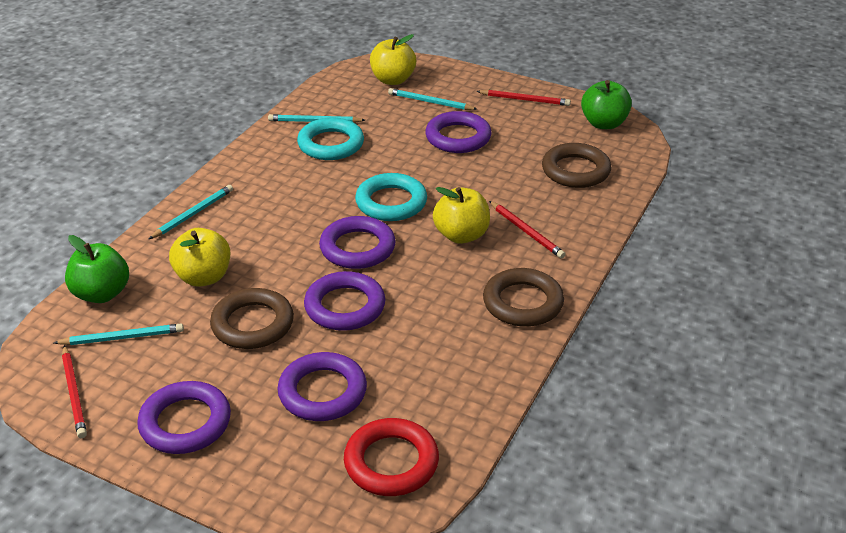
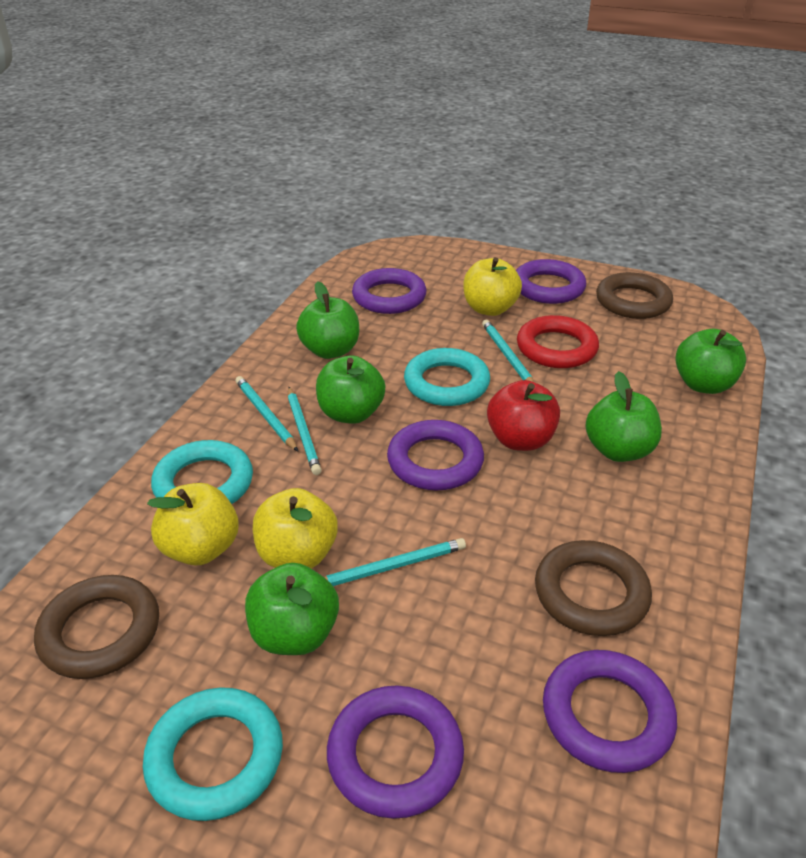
green apple: 2 -> 5
red apple: 0 -> 1
red pencil: 3 -> 0
turquoise ring: 2 -> 3

